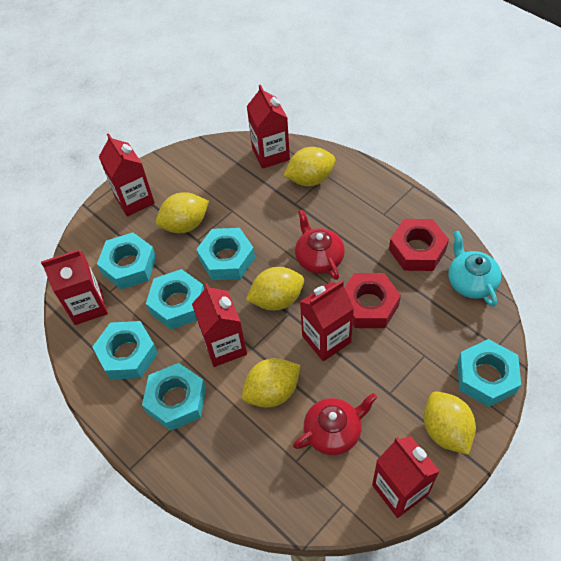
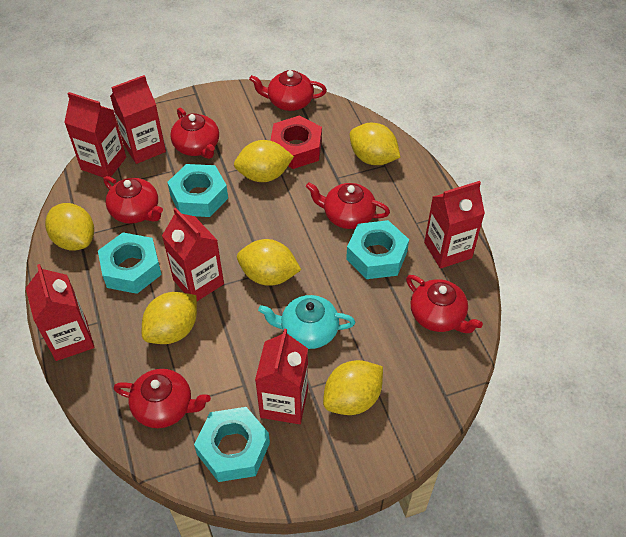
red nut: 2 -> 1
red teapot: 2 -> 6
turquoise nut: 6 -> 4
yellow lemon: 5 -> 6

